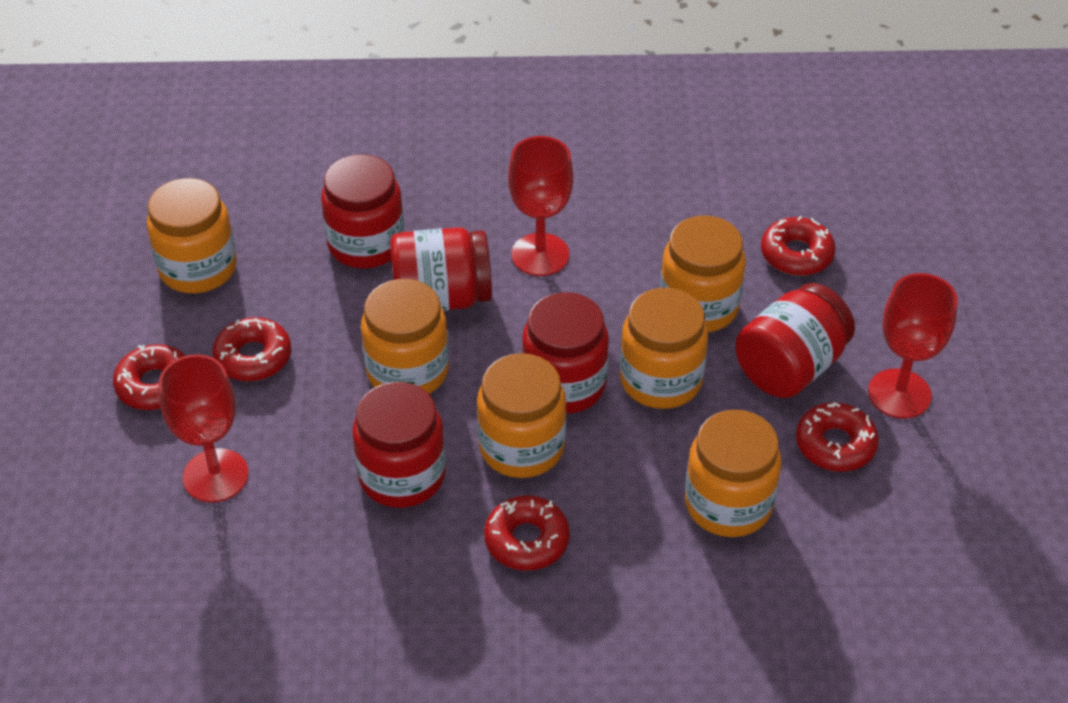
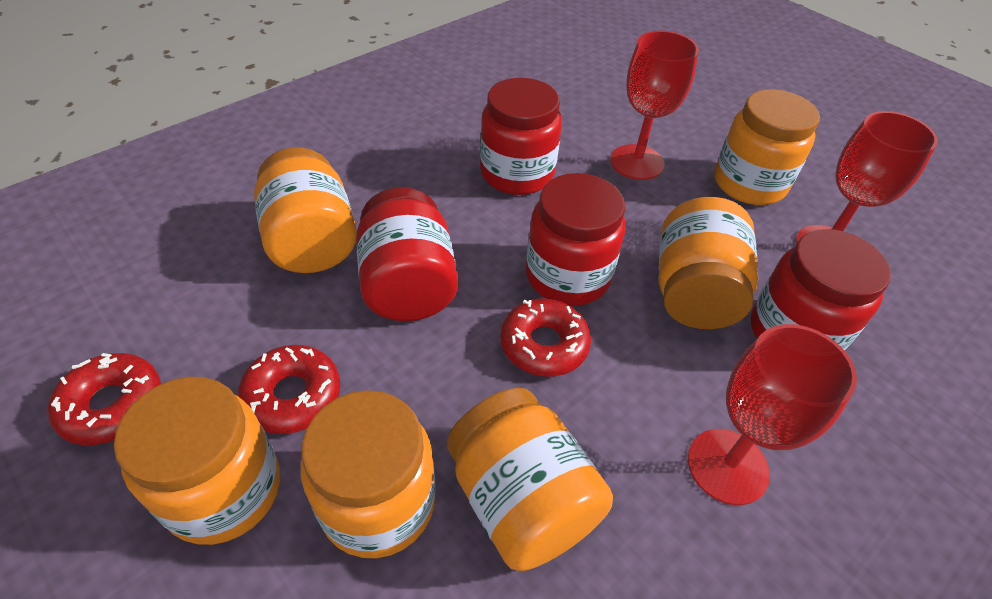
red donut: 5 -> 3
red jar: 5 -> 4

